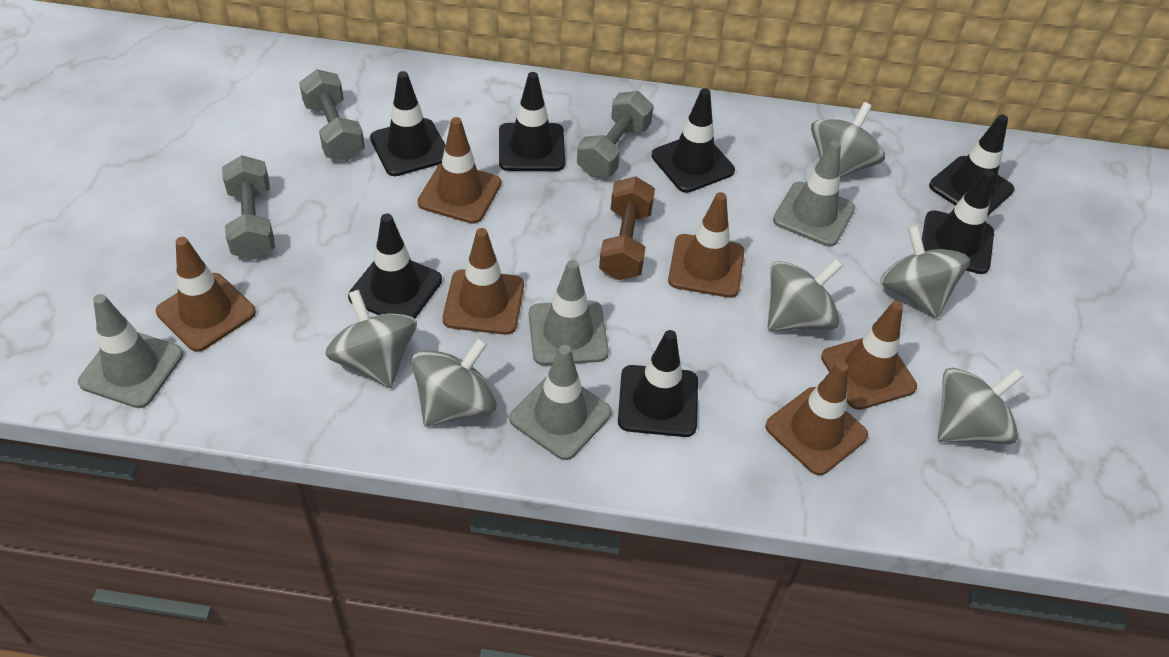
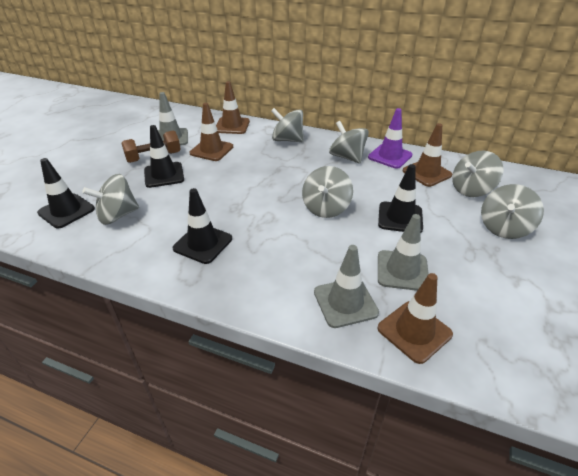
black traffic cone: 7 -> 4
brown traffic cone: 6 -> 4
grey dumbbell: 3 -> 0
grey traffic cone: 4 -> 3
purple traffic cone: 0 -> 1

